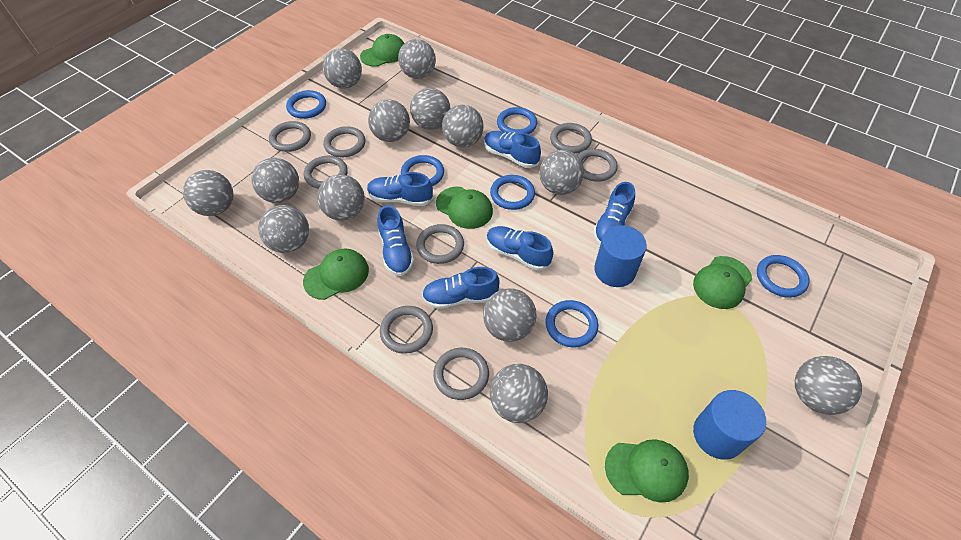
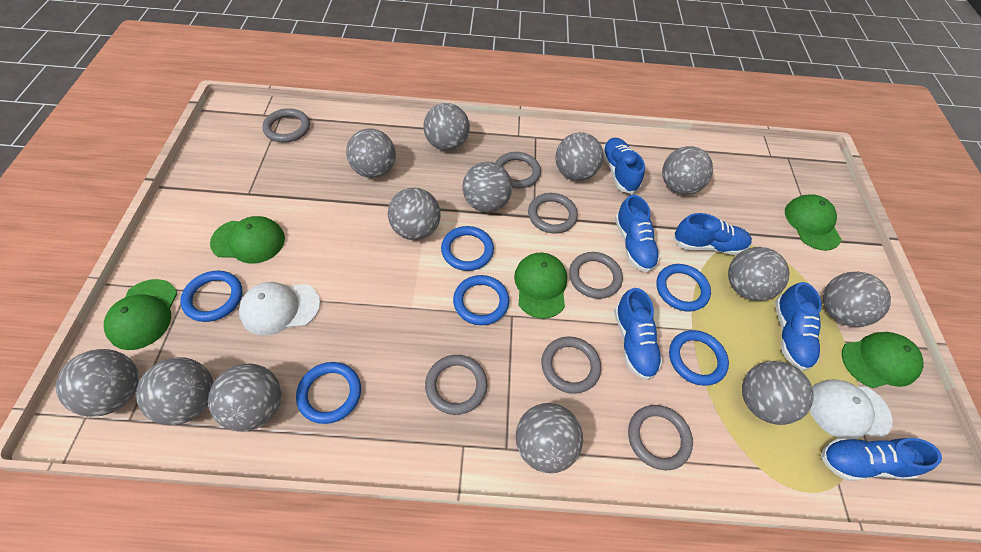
blue cylinder: 2 -> 0
grey ring: 8 -> 7
white cap: 0 -> 2

